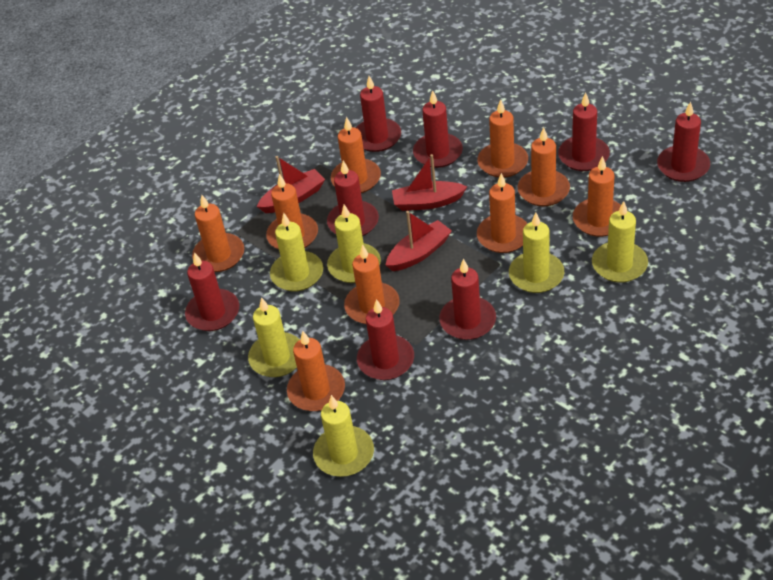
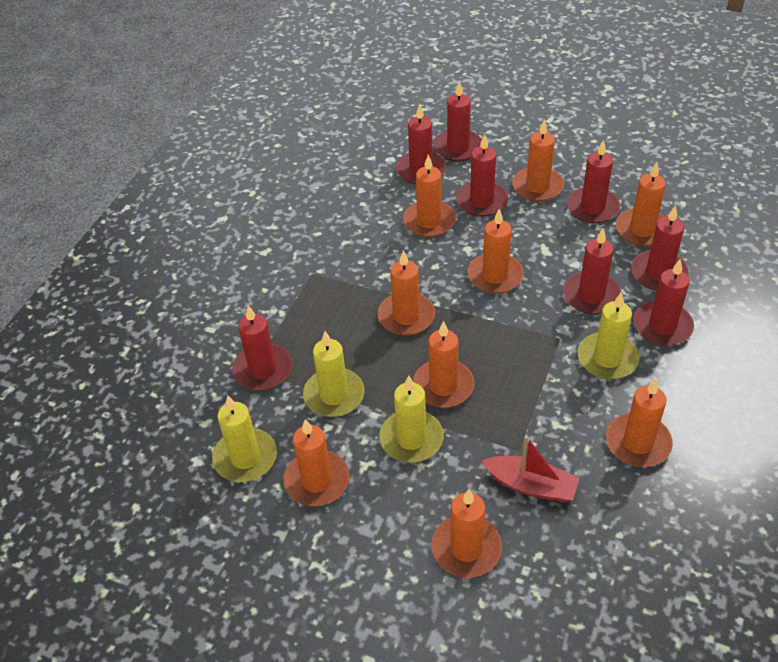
red boat: 3 -> 1
yellow candle: 6 -> 4

